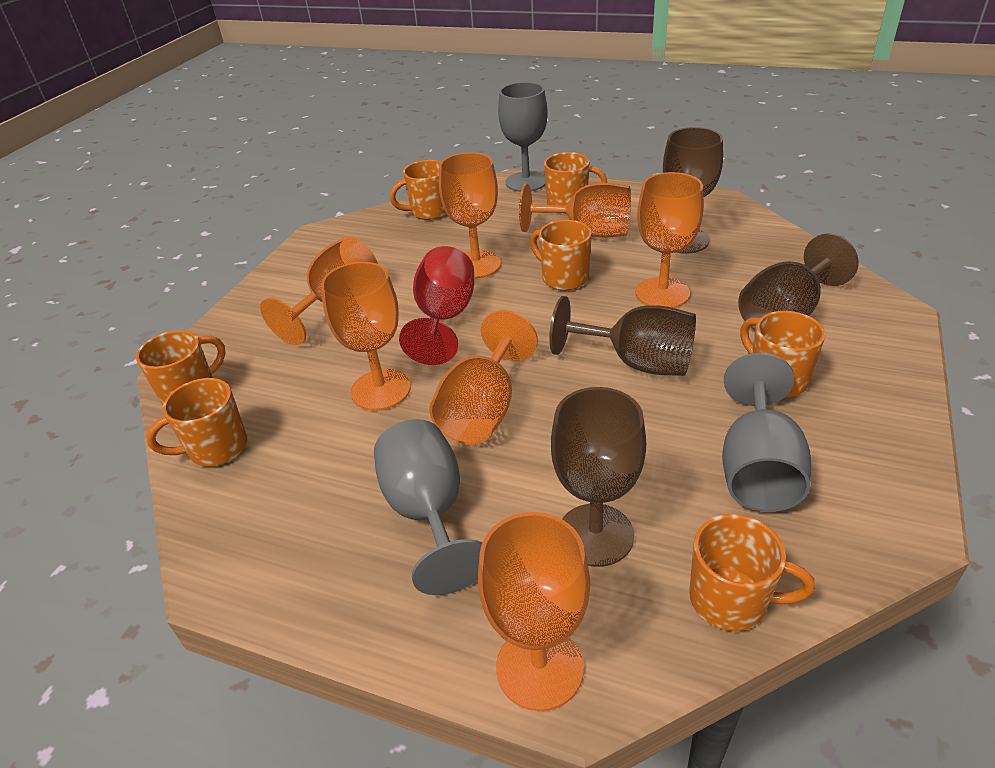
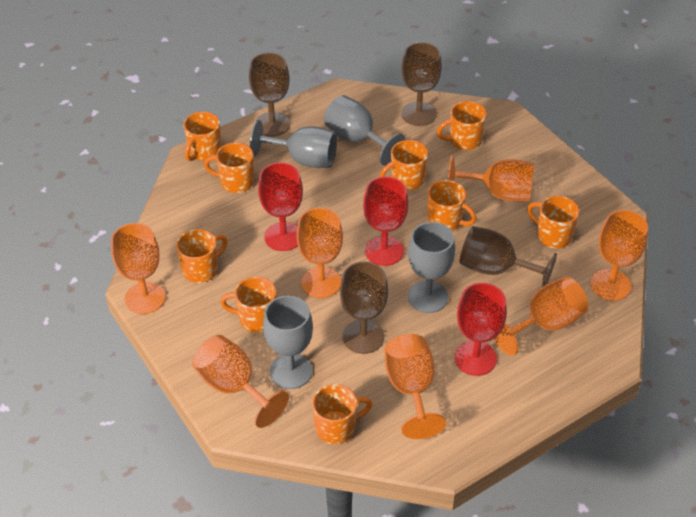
grey goblet: 3 -> 4
orange mug: 7 -> 9
red goblet: 1 -> 3

